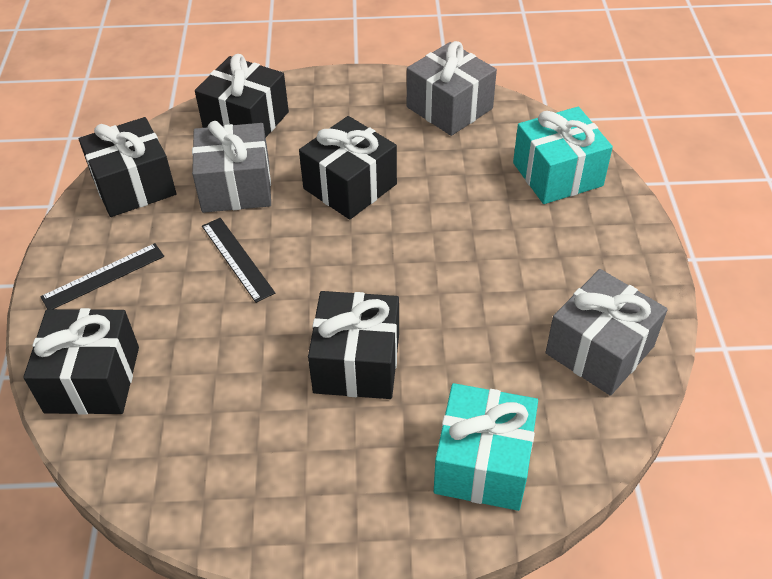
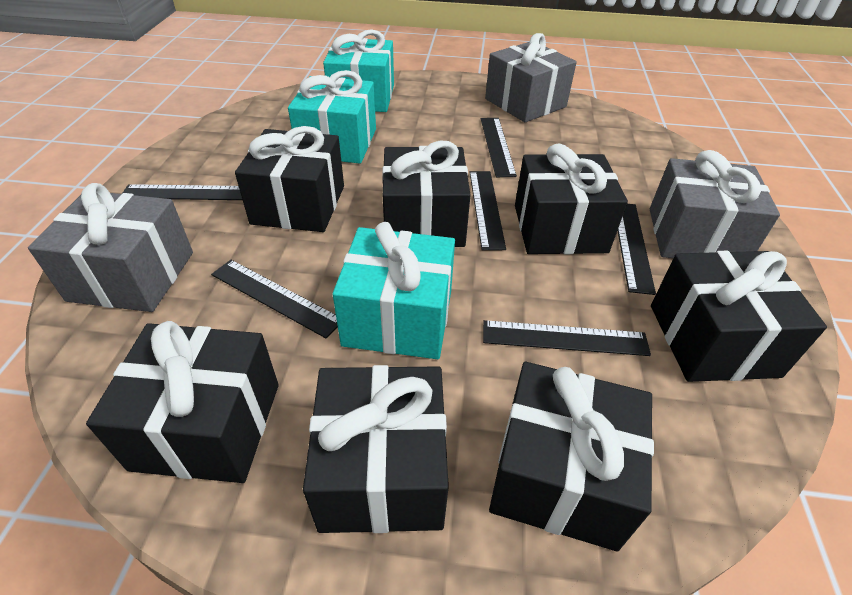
black gift: 5 -> 7
black ruler: 2 -> 6
turquoise gift: 2 -> 3

